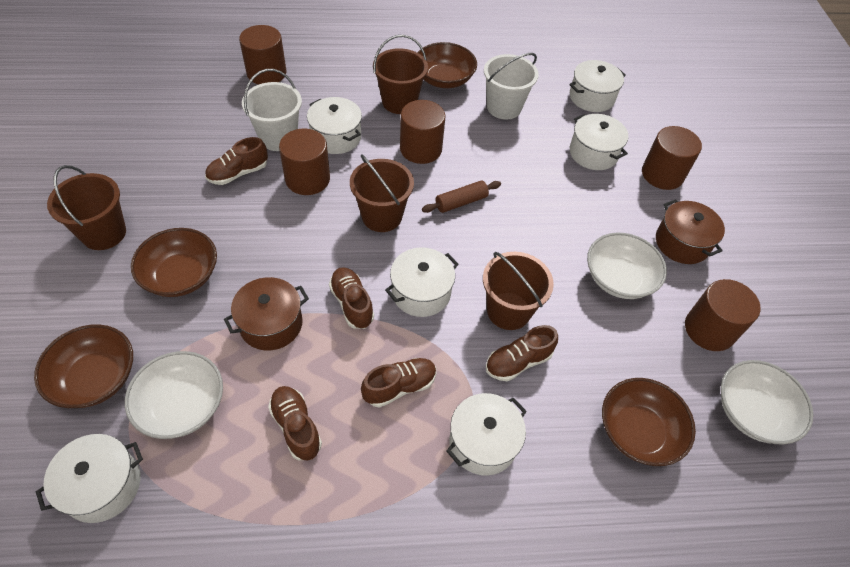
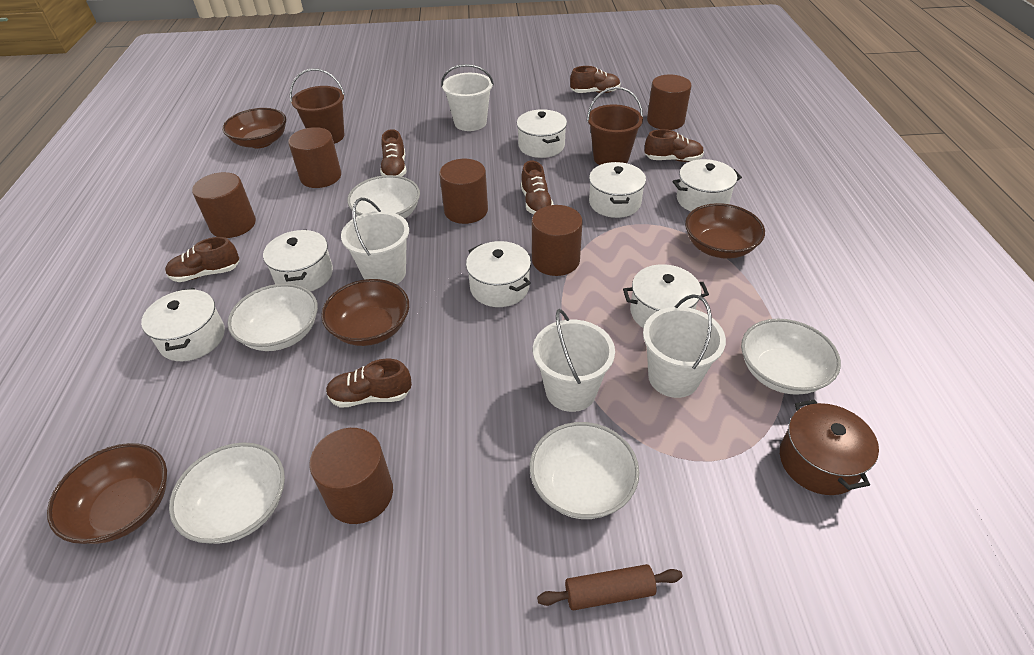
brown bucket: 4 -> 2
brown cylinder: 5 -> 6
brown pot: 2 -> 1
brown shoe: 5 -> 6
white bowl: 3 -> 5
white bucket: 2 -> 4
white pot: 6 -> 7

